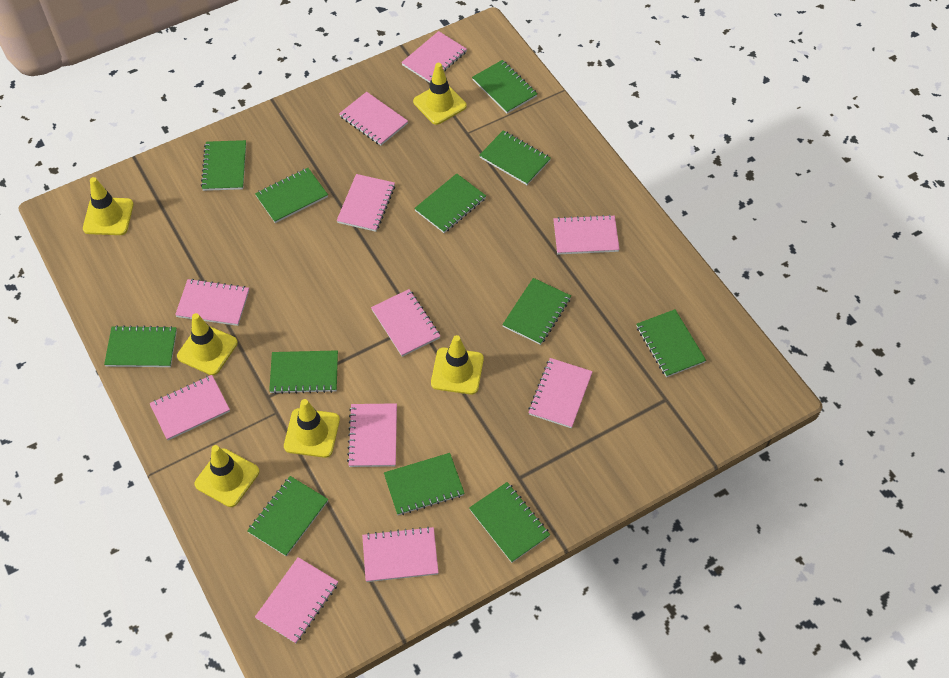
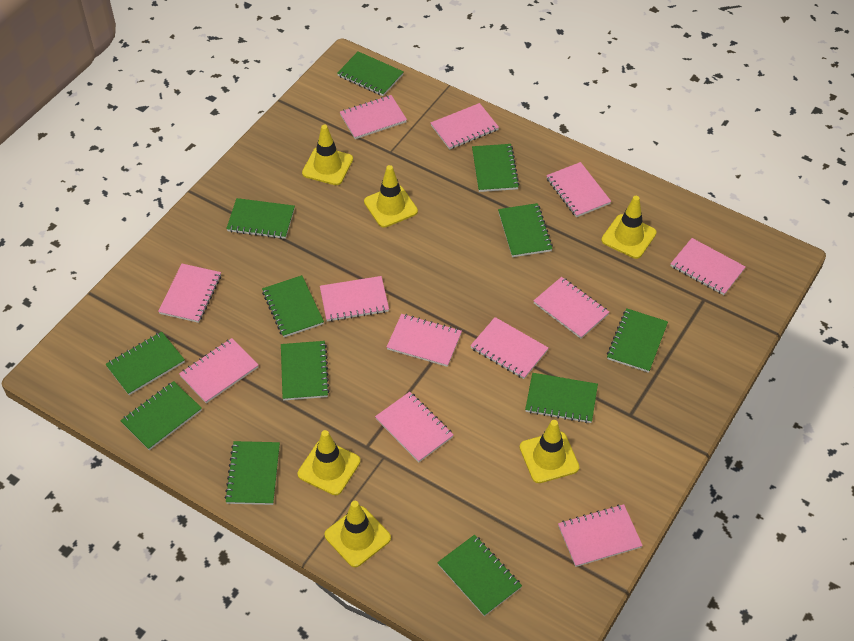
pink notebook: 11 -> 12

